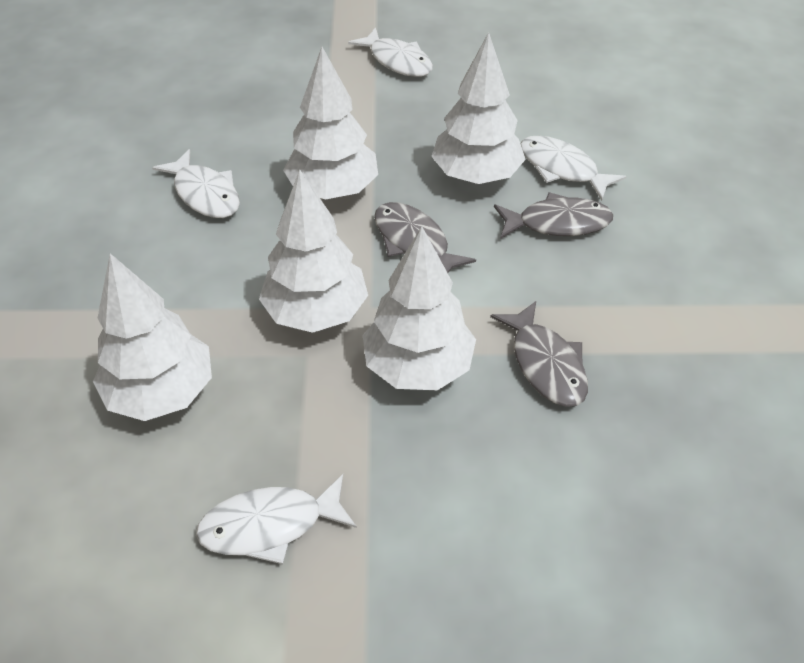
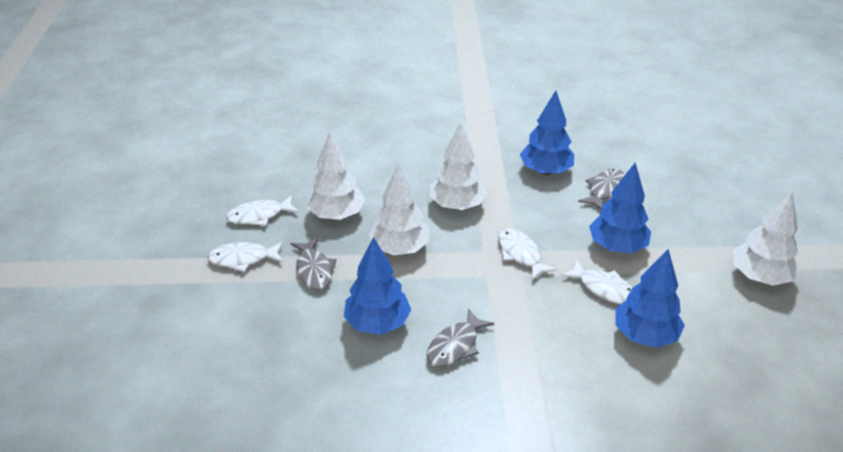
blue tree: 0 -> 4
white tree: 5 -> 4

